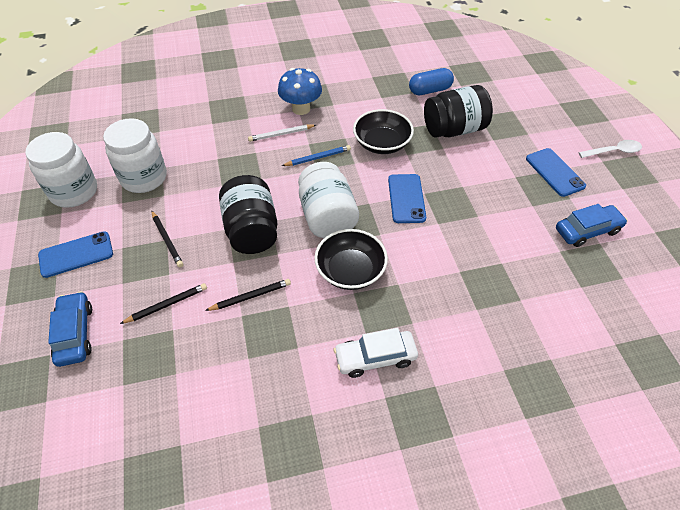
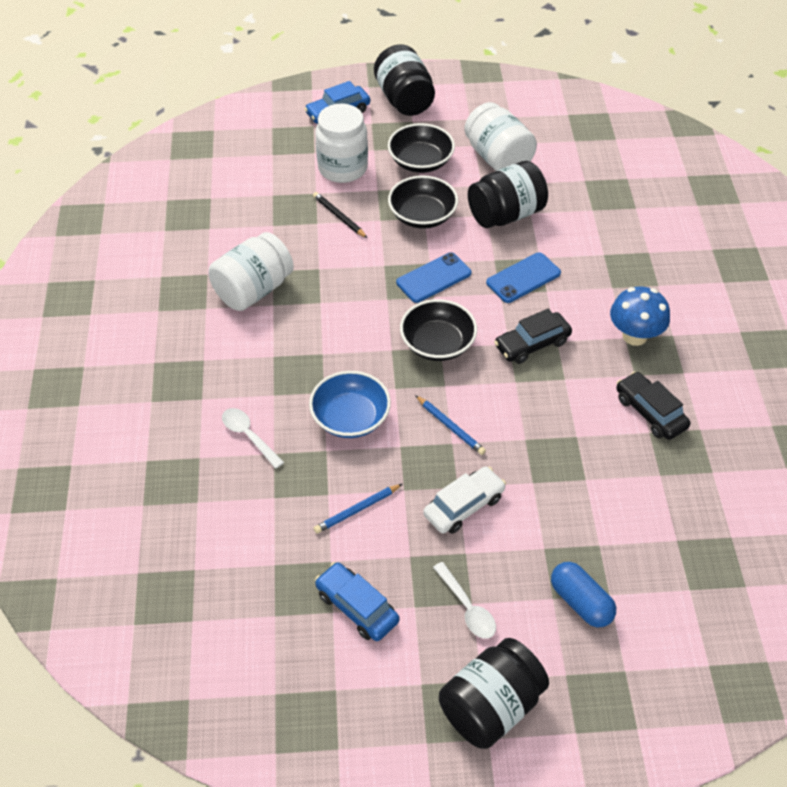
black bowl: 2 -> 3
black car: 0 -> 2
black jar: 2 -> 3
black pencil: 3 -> 1
blue bowl: 0 -> 1
blue pencil: 1 -> 2
blue phone: 3 -> 2
white pencil: 1 -> 0
white spoon: 1 -> 2

